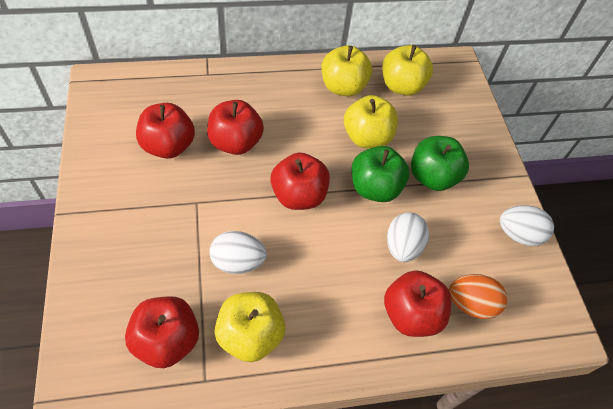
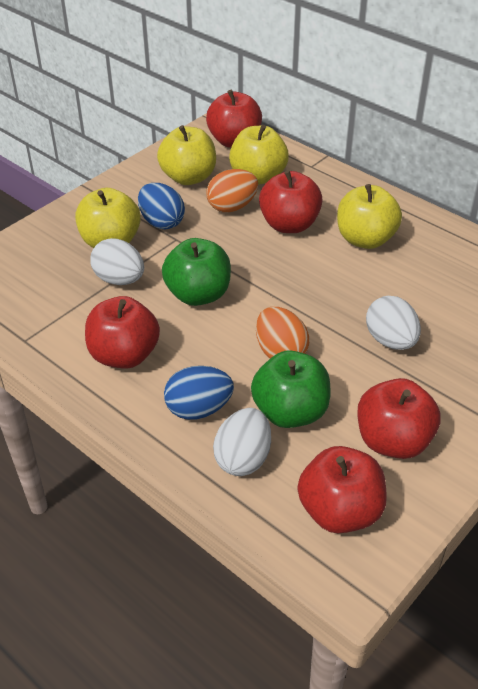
blue egg: 0 -> 2
orange egg: 1 -> 2

